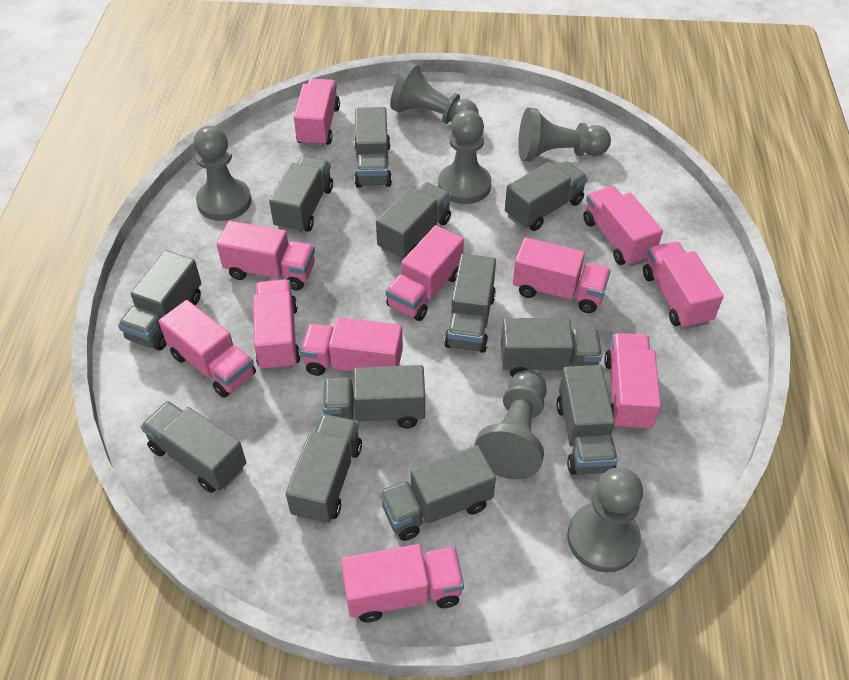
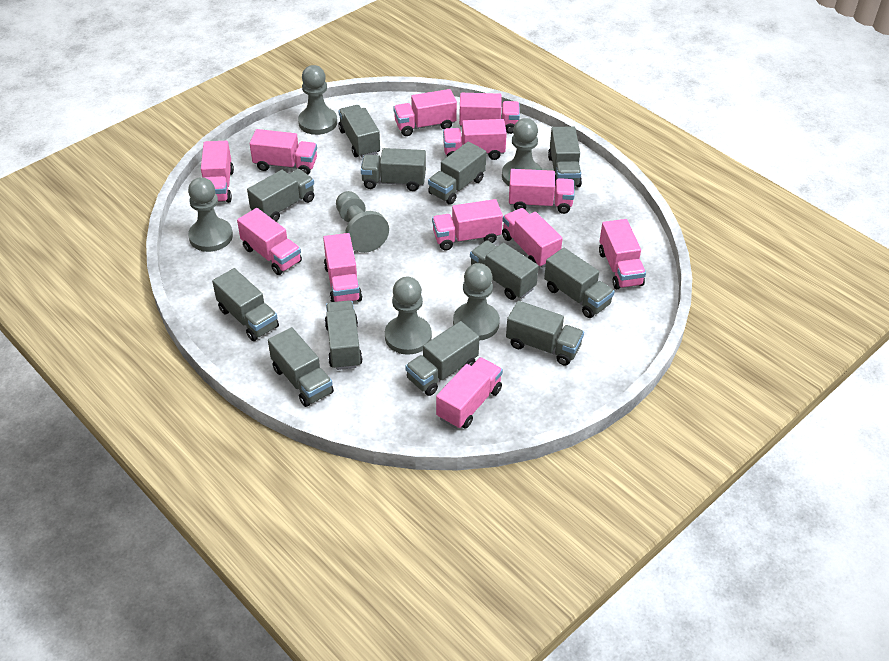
pink truck: 11 -> 12

